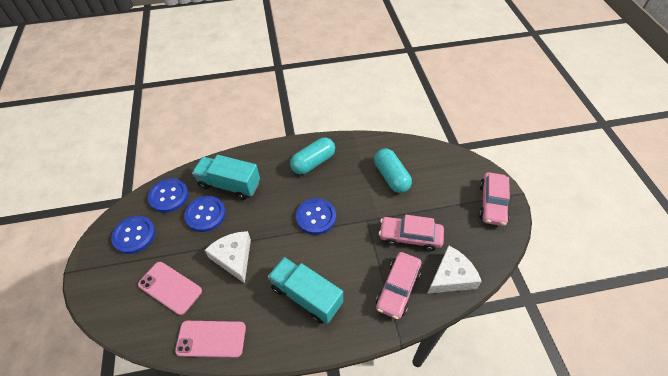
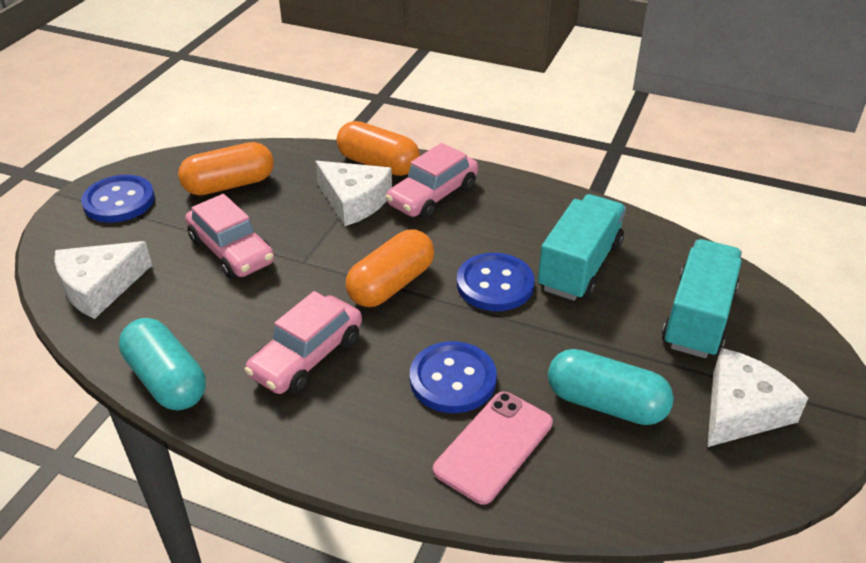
blue button: 4 -> 3
orange capsule: 0 -> 3
pink phone: 2 -> 1
white cheese: 2 -> 3

